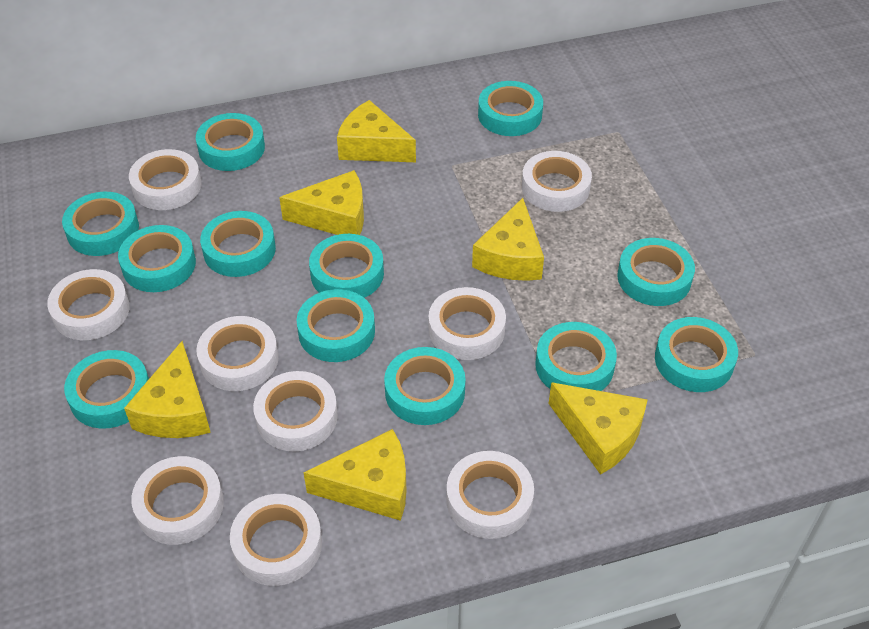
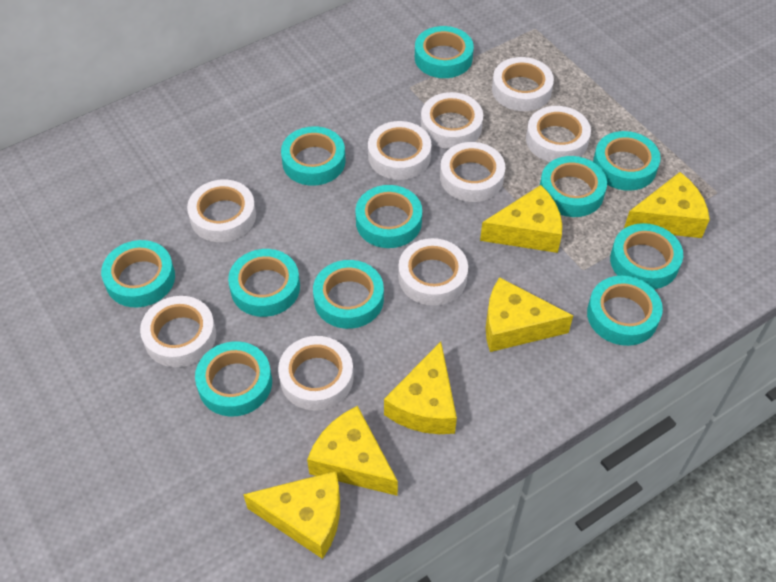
turquoise tape: 12 -> 11

